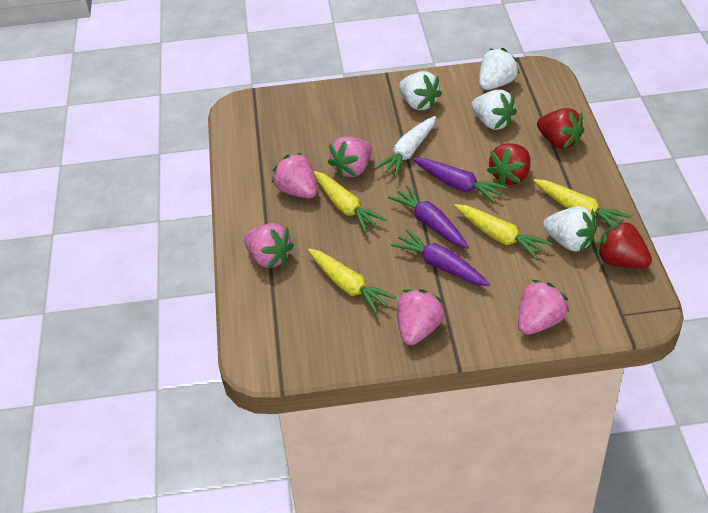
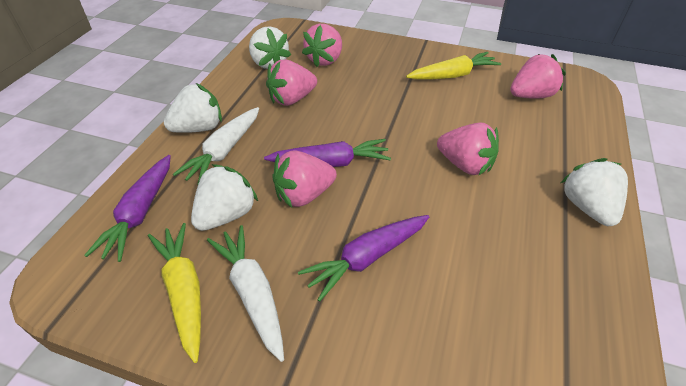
red strawberry: 3 -> 0
white carrot: 1 -> 2
yellow carrot: 4 -> 2

